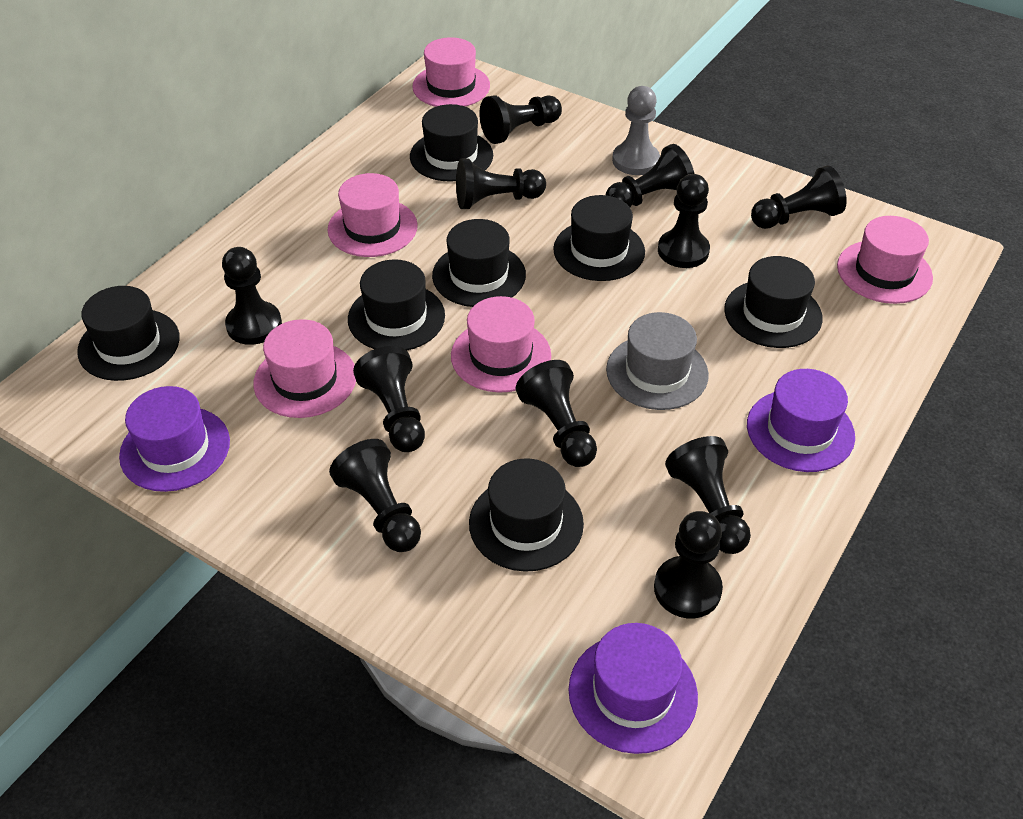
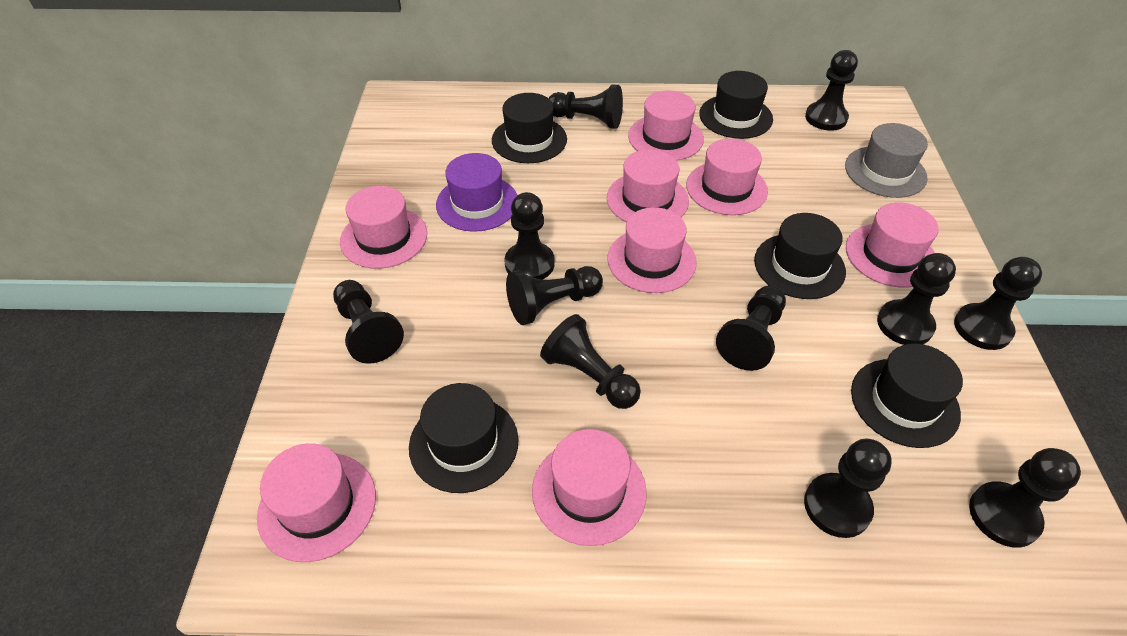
black hat: 7 -> 5
grey pawn: 1 -> 0
pink hat: 5 -> 8
purple hat: 3 -> 1

